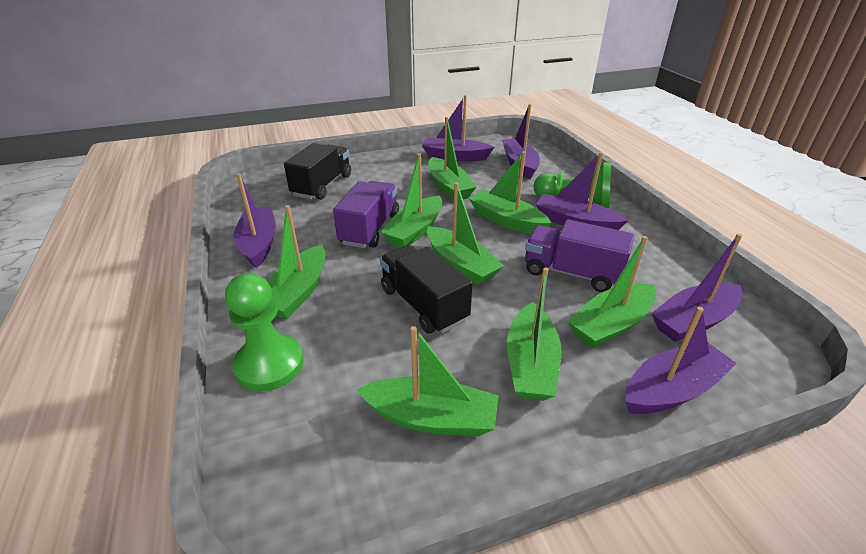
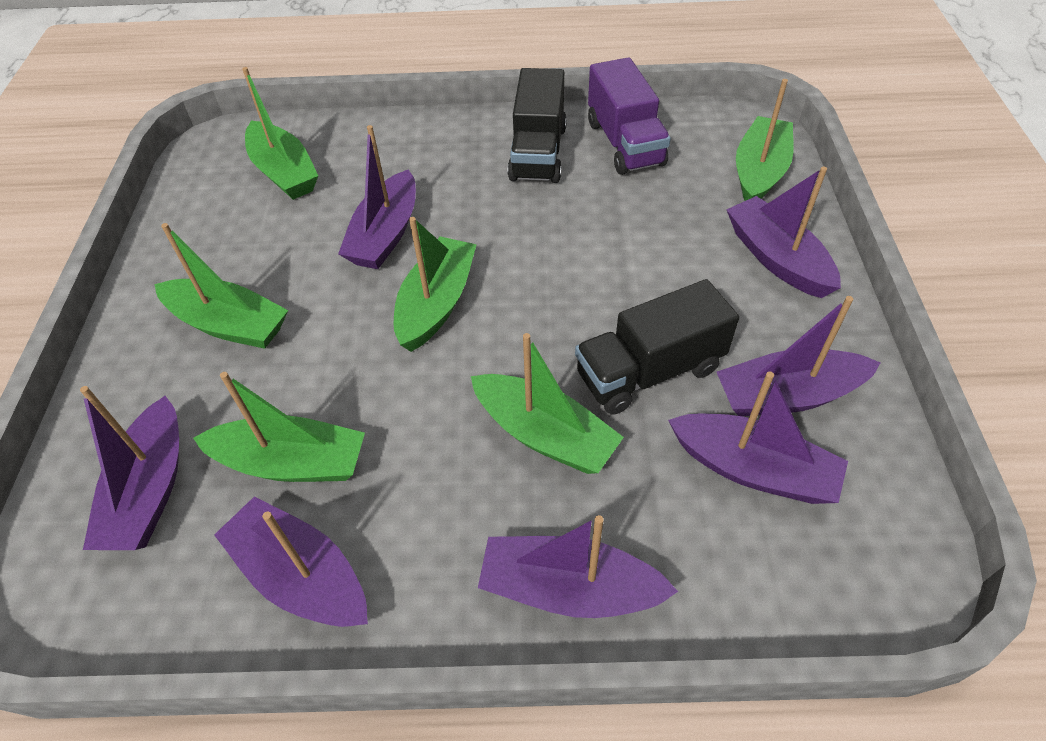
green boat: 8 -> 6
green pawn: 2 -> 0
purple boat: 6 -> 7
purple truck: 2 -> 1

